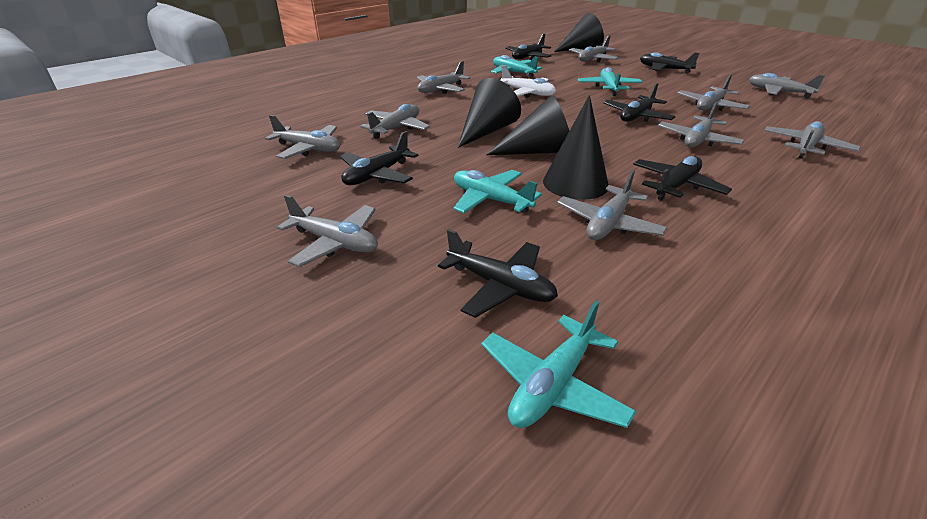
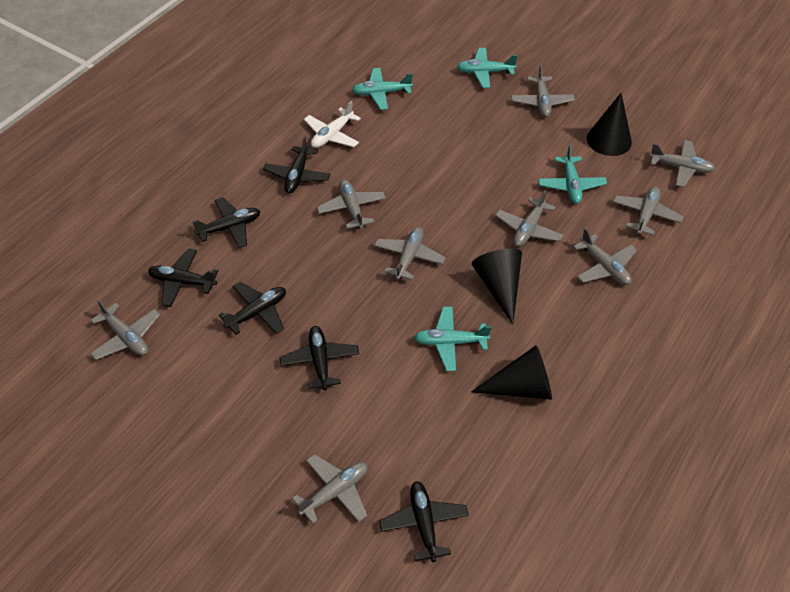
black cone: 4 -> 3
grey plane: 10 -> 9

